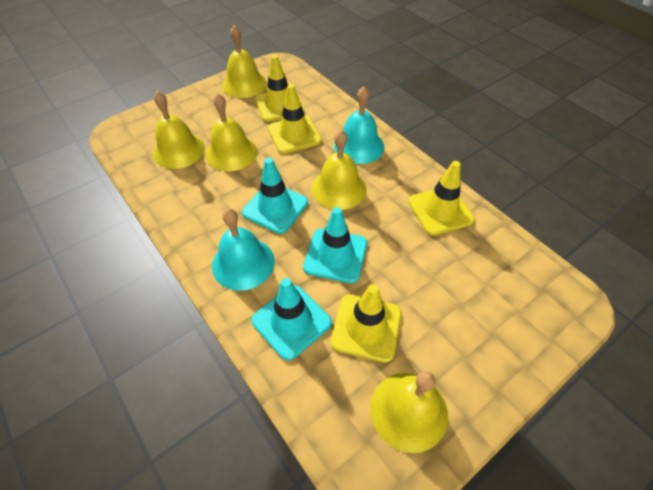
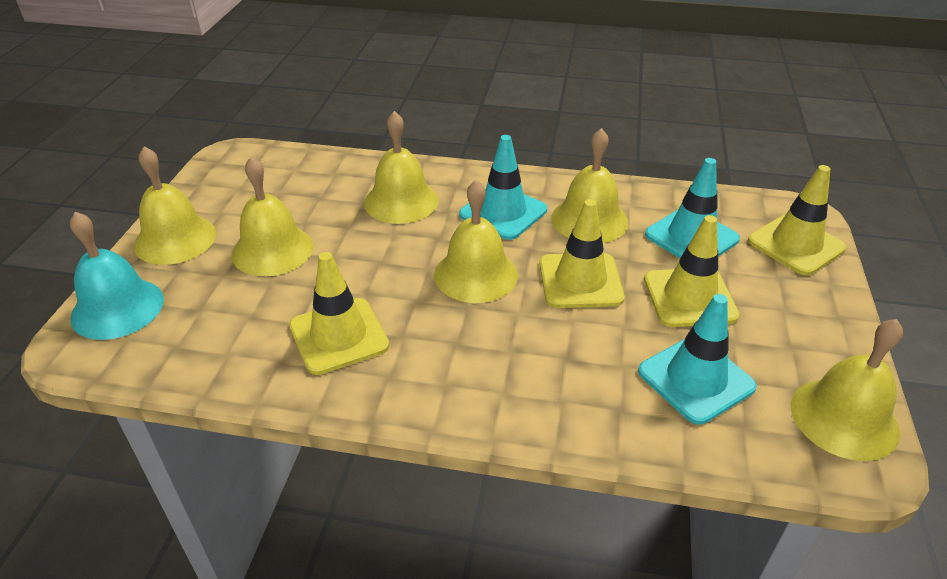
turquoise bell: 2 -> 1
yellow bell: 5 -> 6

